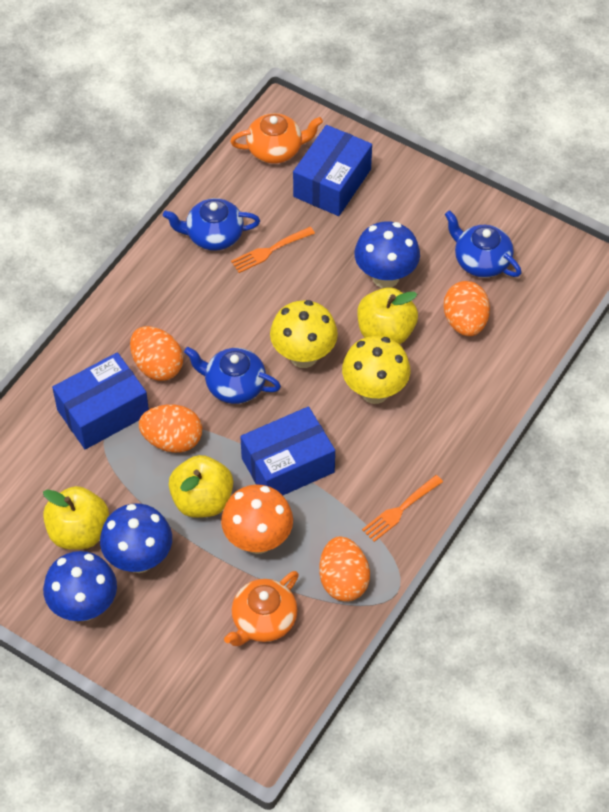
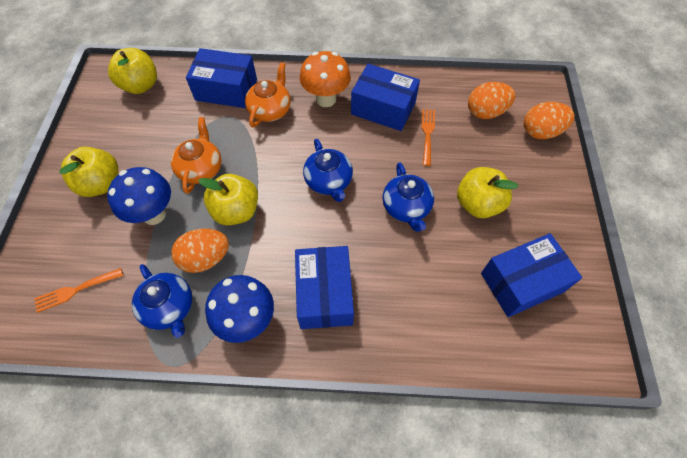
blue box: 3 -> 4
blue mushroom: 3 -> 2
orange egg: 4 -> 3
yellow apple: 3 -> 4
yellow mushroom: 2 -> 0

